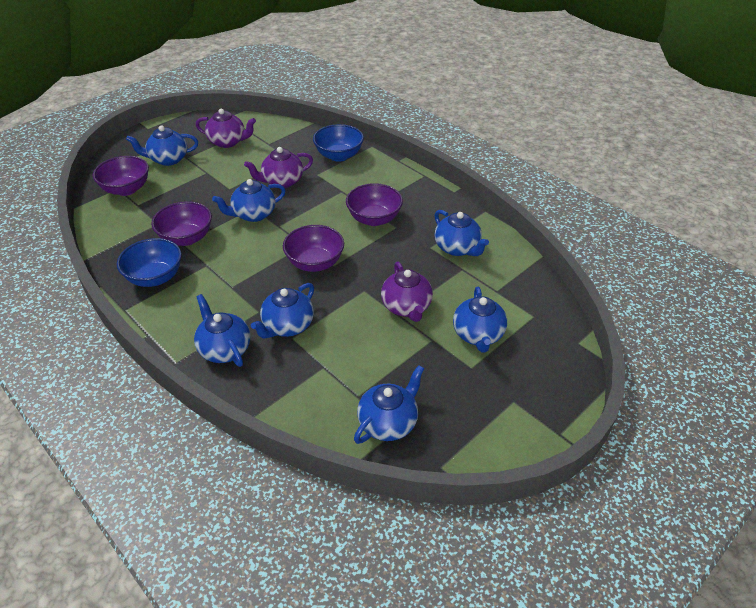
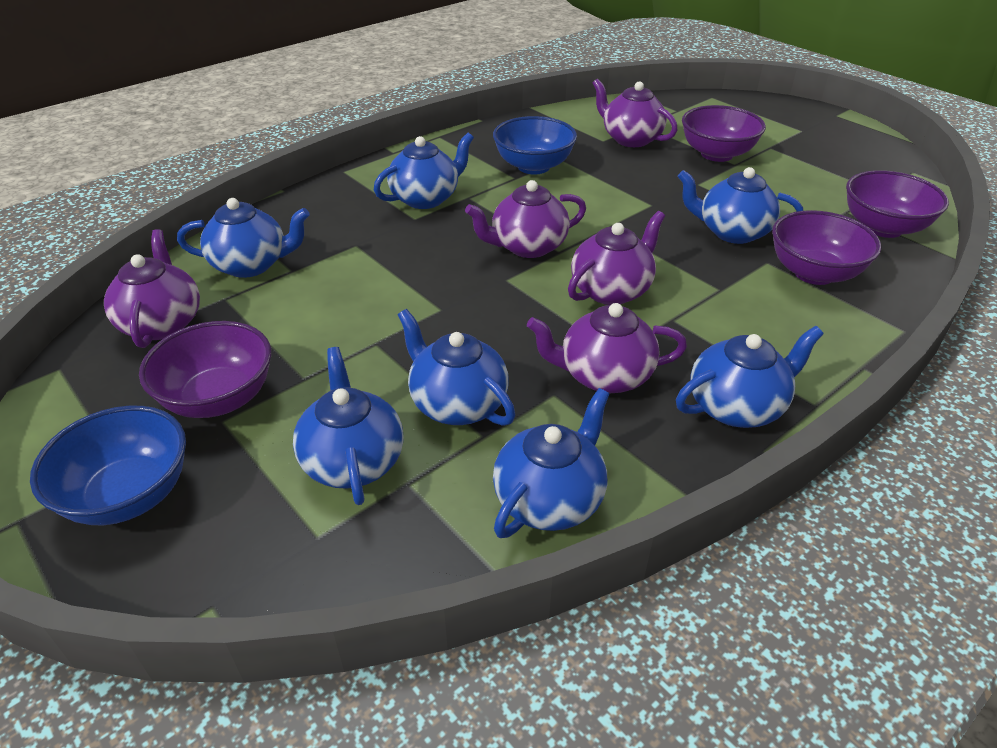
purple teapot: 3 -> 5

